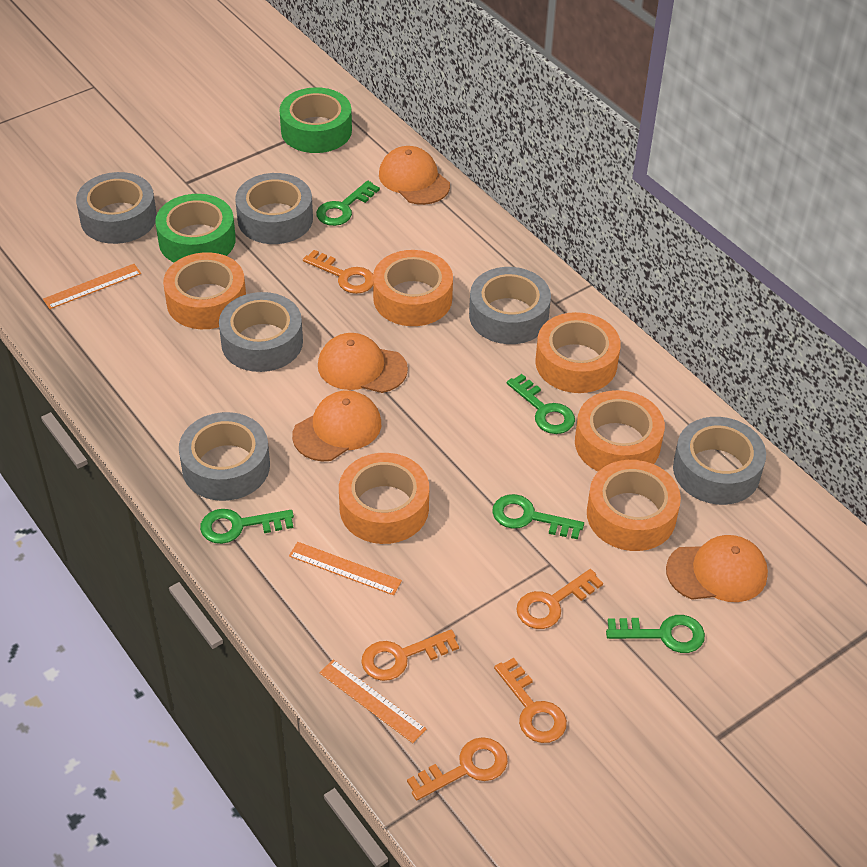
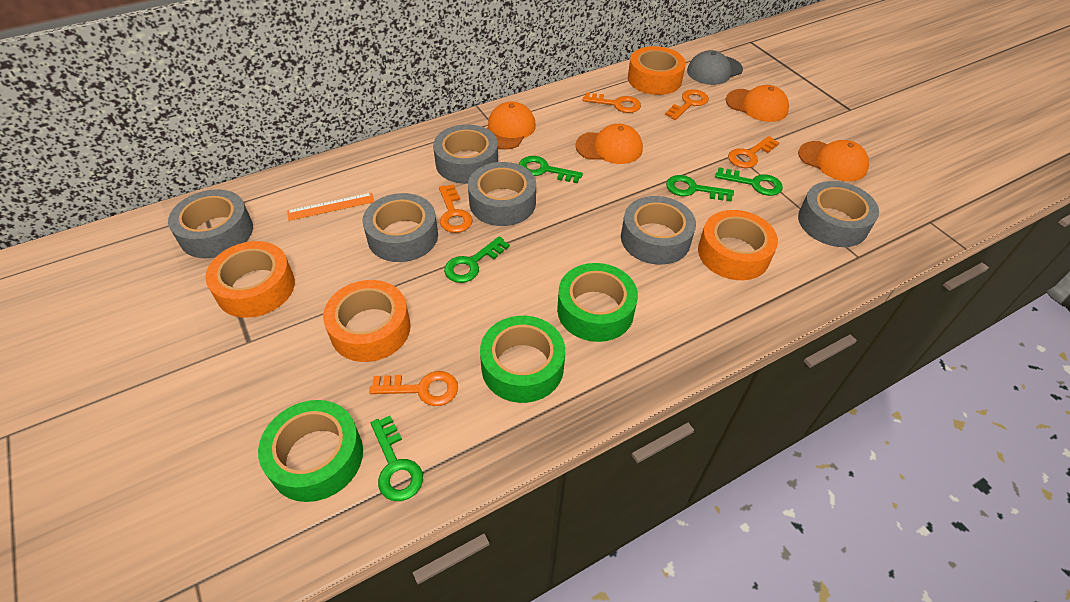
green tape: 2 -> 3
grey cap: 0 -> 1
orange ruler: 3 -> 1
orange tape: 6 -> 4

